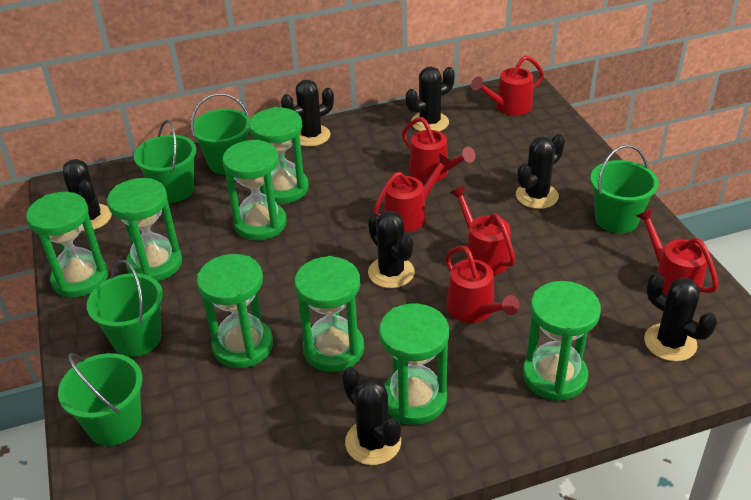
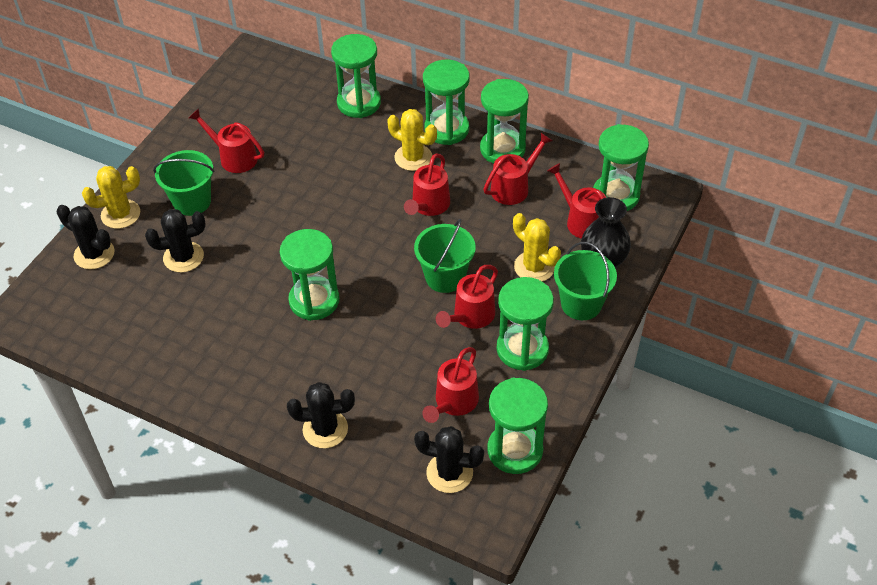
black cactus: 7 -> 4
black vase: 0 -> 1
green bucket: 5 -> 3
green hourglass: 8 -> 7
yellow cactus: 0 -> 3

